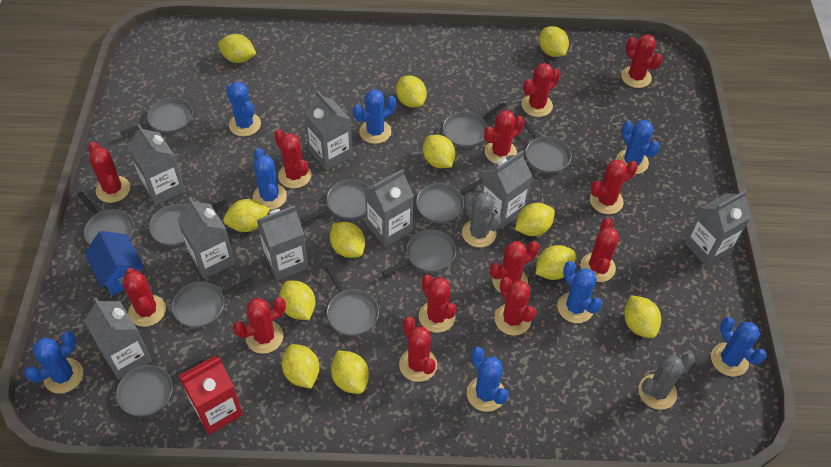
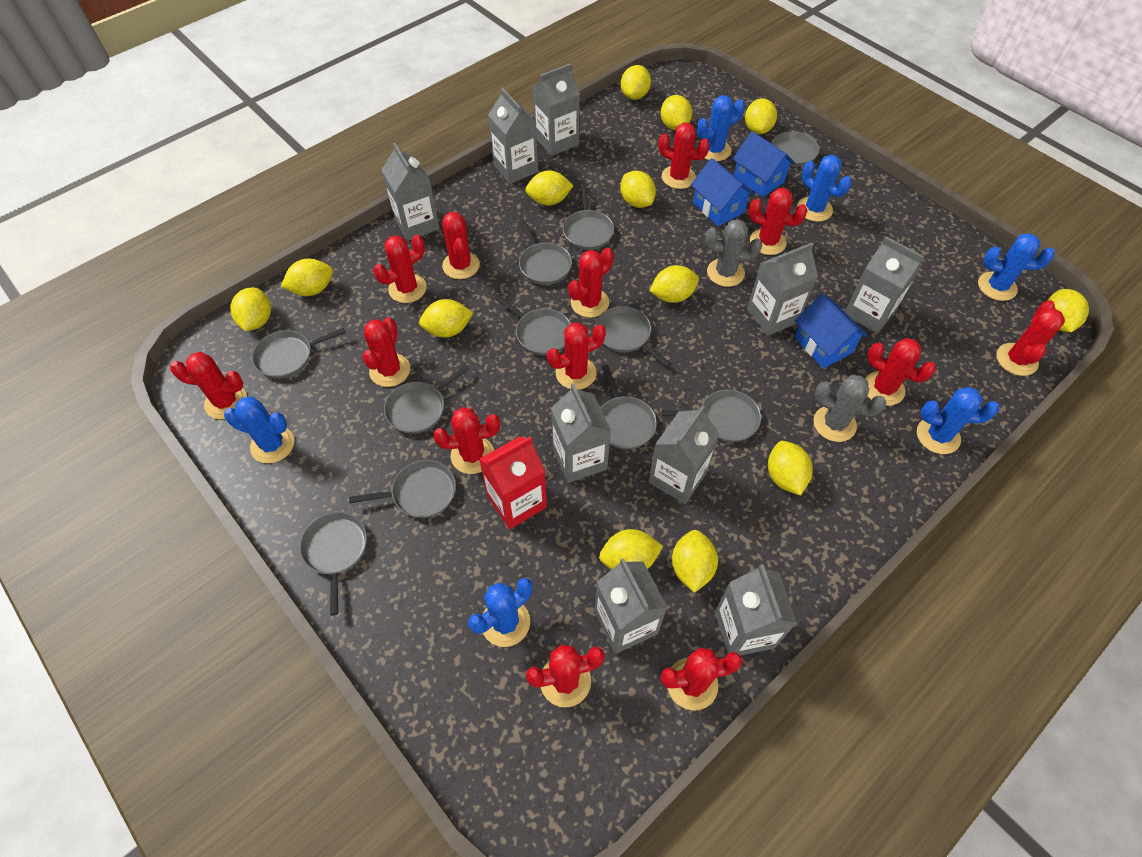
blue cactus: 8 -> 6
blue house: 1 -> 3
grey carton: 8 -> 9
yellow lemon: 12 -> 13

